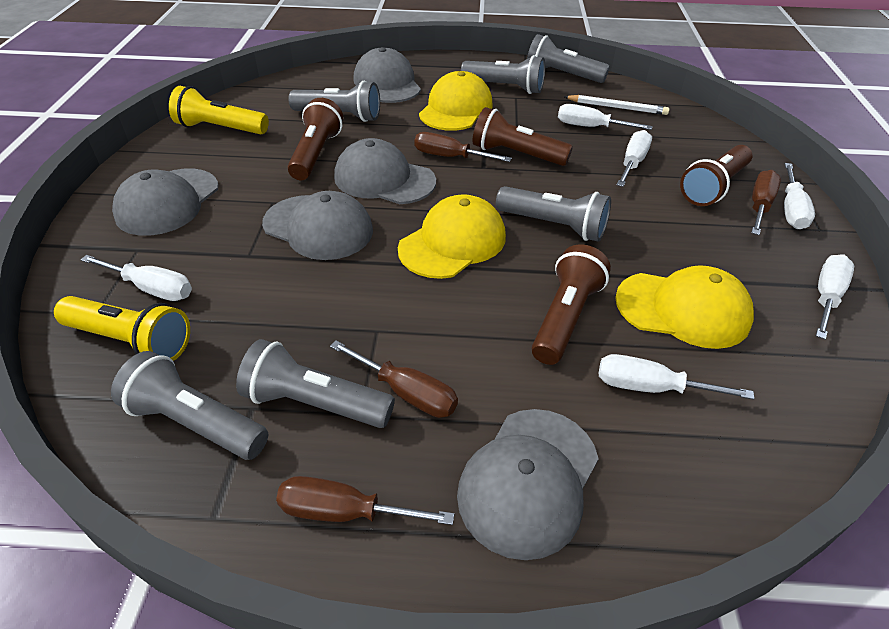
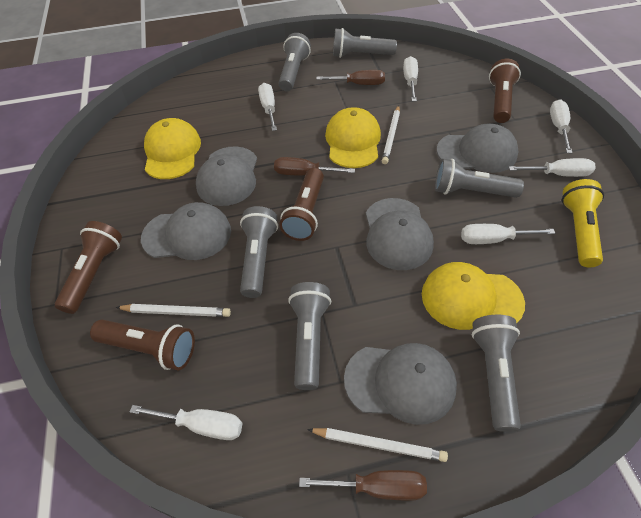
brown screwdriver: 4 -> 3
white pencil: 1 -> 3
yellow flashlight: 2 -> 1

